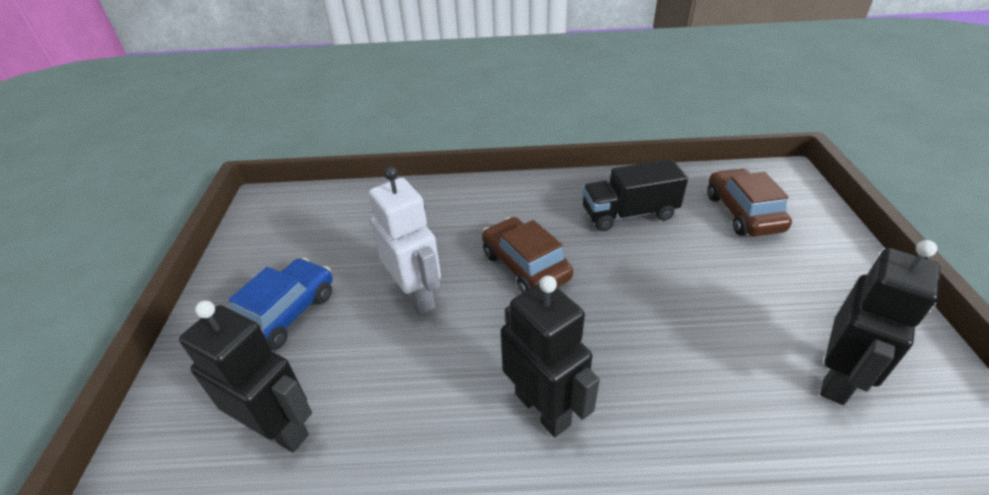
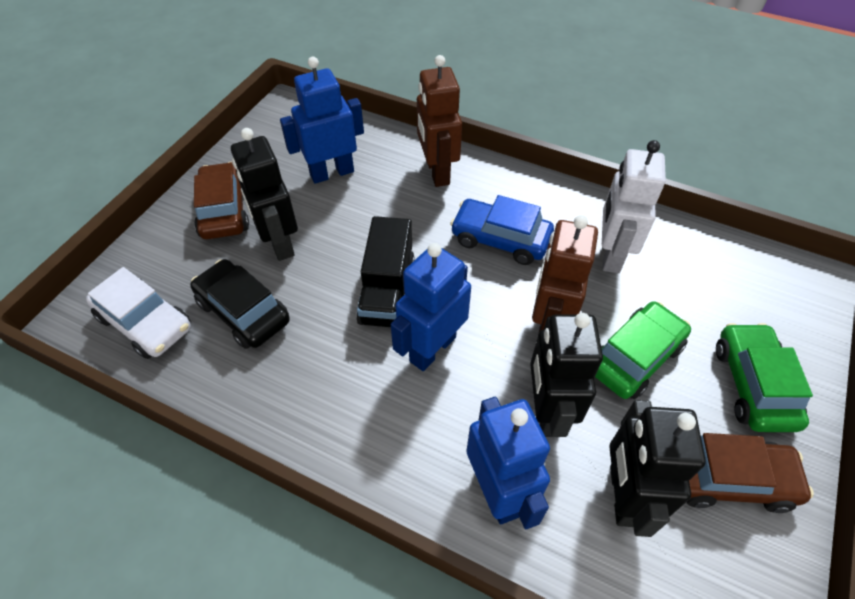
black car: 0 -> 1
blue robot: 0 -> 3
brown robot: 0 -> 2
green car: 0 -> 2
white car: 0 -> 1

